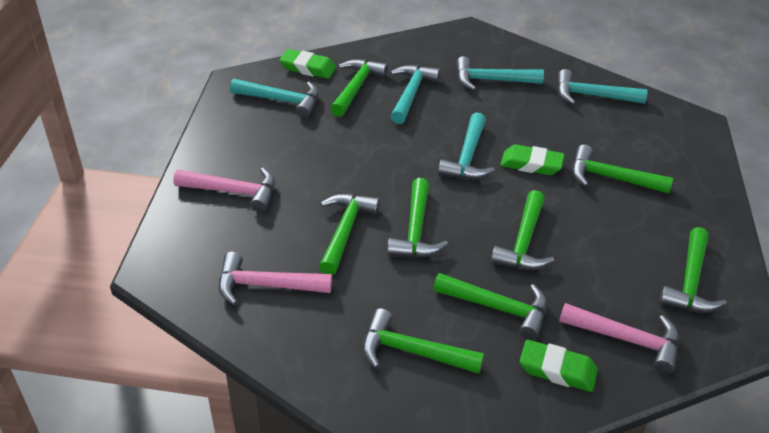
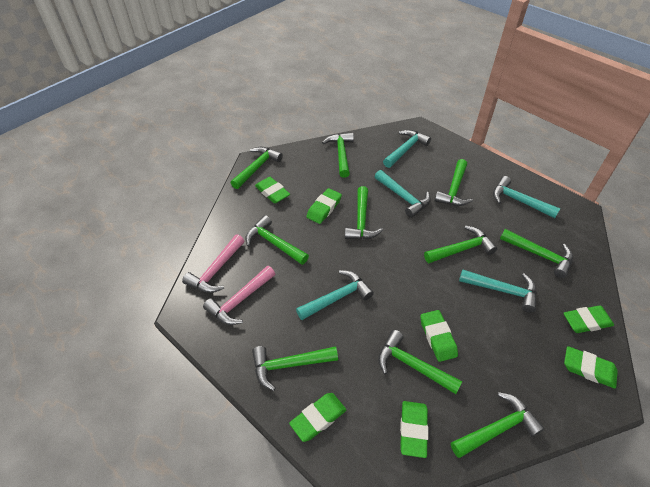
green eraser: 3 -> 7
green hammer: 8 -> 10
pink hammer: 3 -> 2

